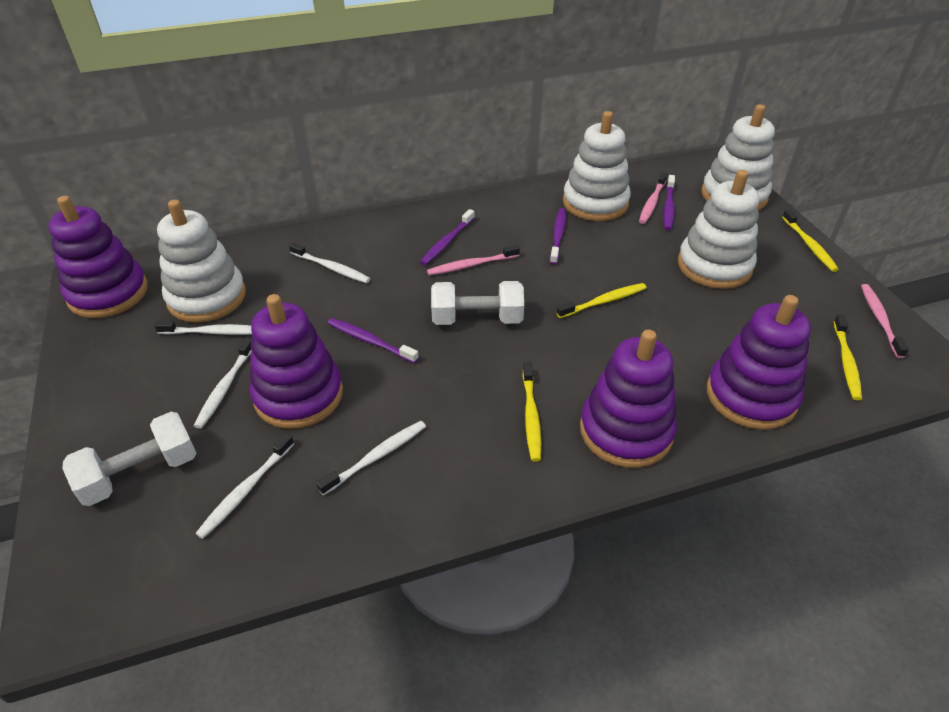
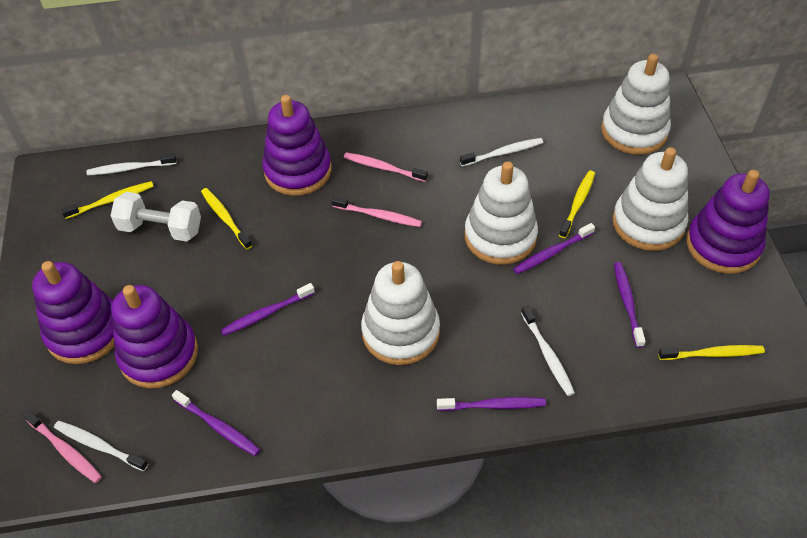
purple toothbrush: 4 -> 5
white dumbbell: 2 -> 1
white toothbrush: 5 -> 4

